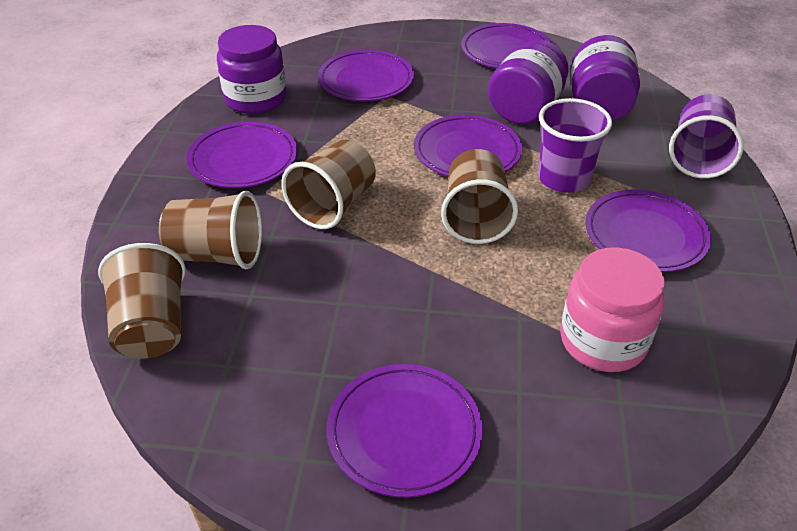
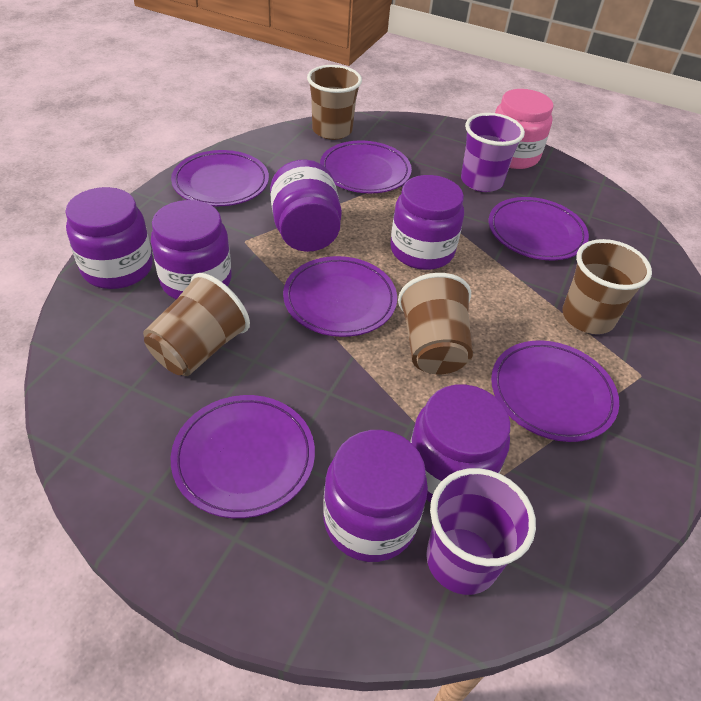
purple jar: 3 -> 6

